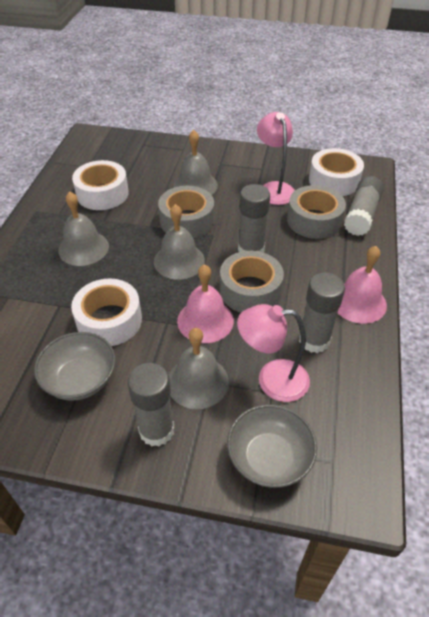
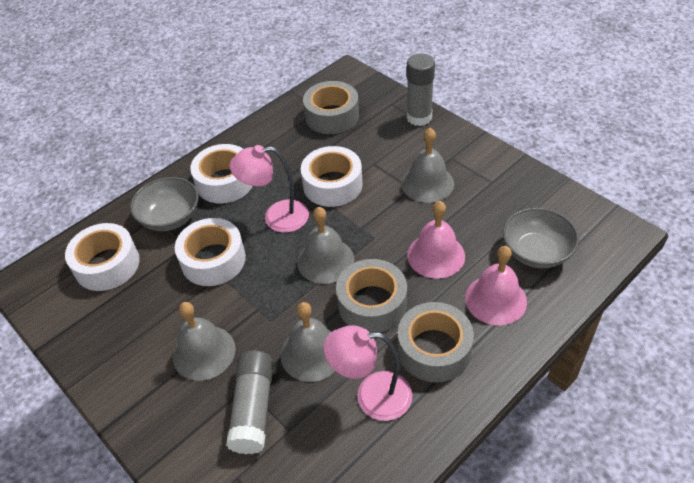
grey glue stick: 4 -> 2
white tape: 3 -> 4

